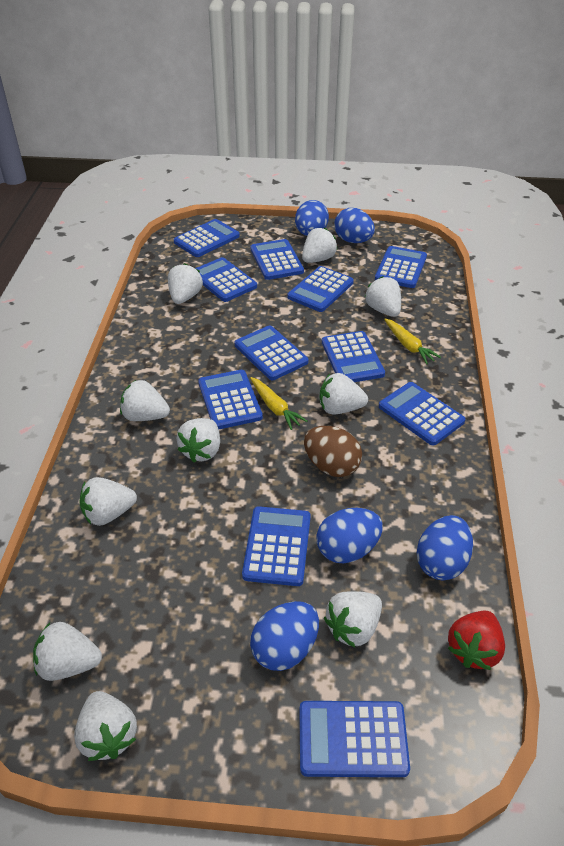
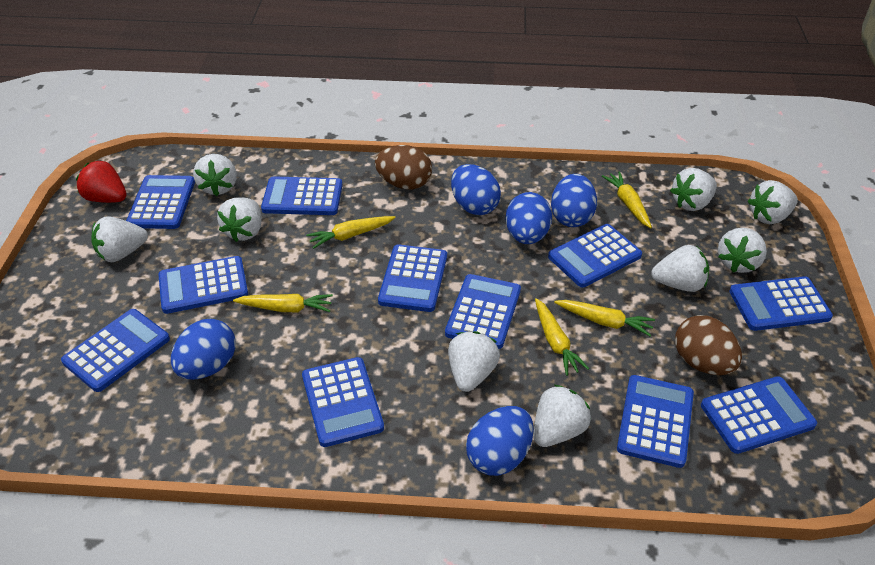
brown egg: 1 -> 2
white strawberry: 10 -> 9
yellow carrot: 2 -> 5

